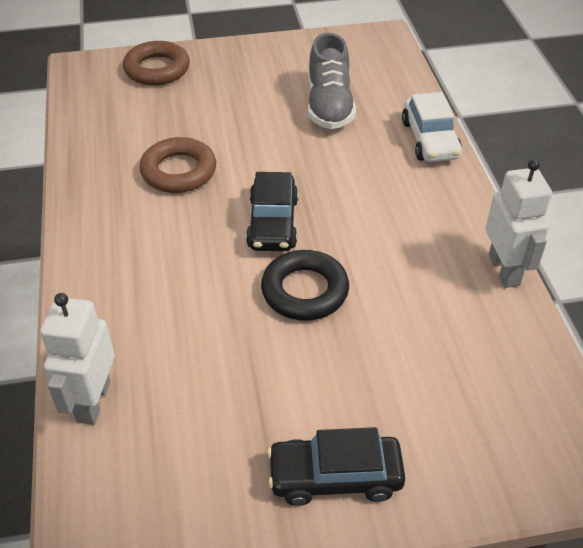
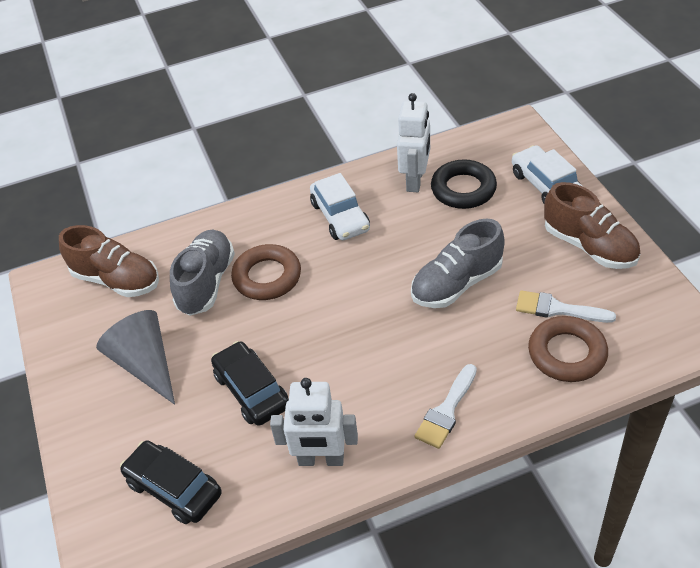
brown shoe: 0 -> 2
grey cone: 0 -> 1
grey shoe: 1 -> 2
white brush: 0 -> 2
white car: 1 -> 2

